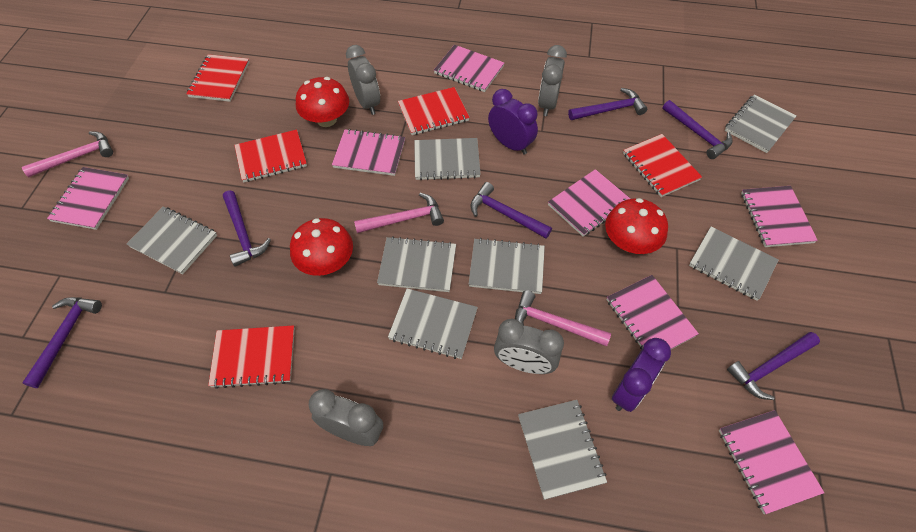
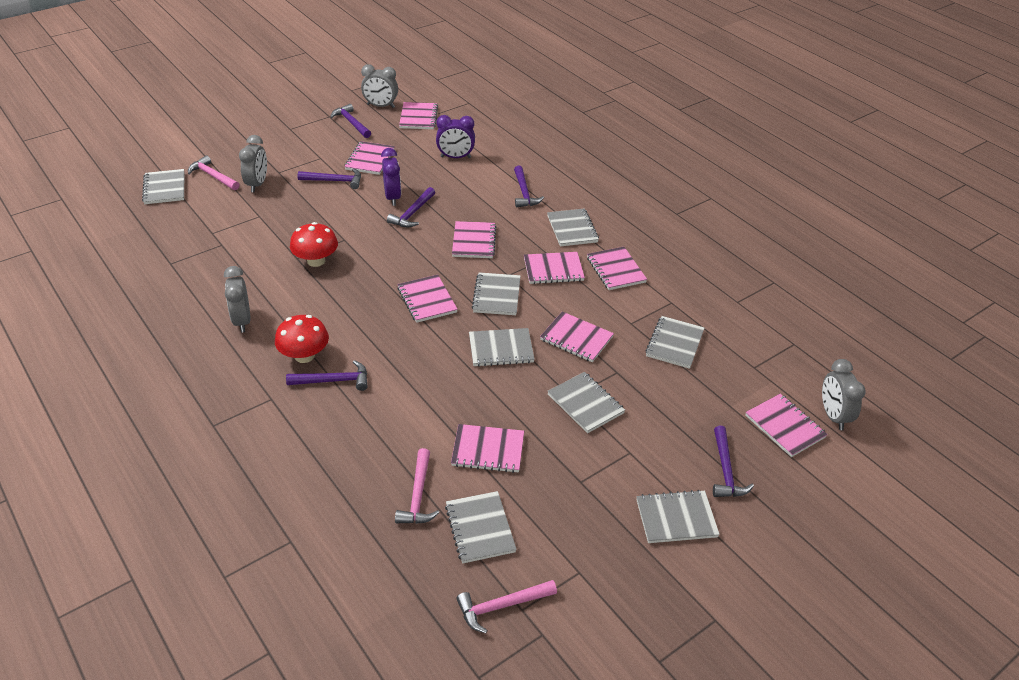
pink notebook: 7 -> 9
red mushroom: 3 -> 2
red notebook: 5 -> 0

